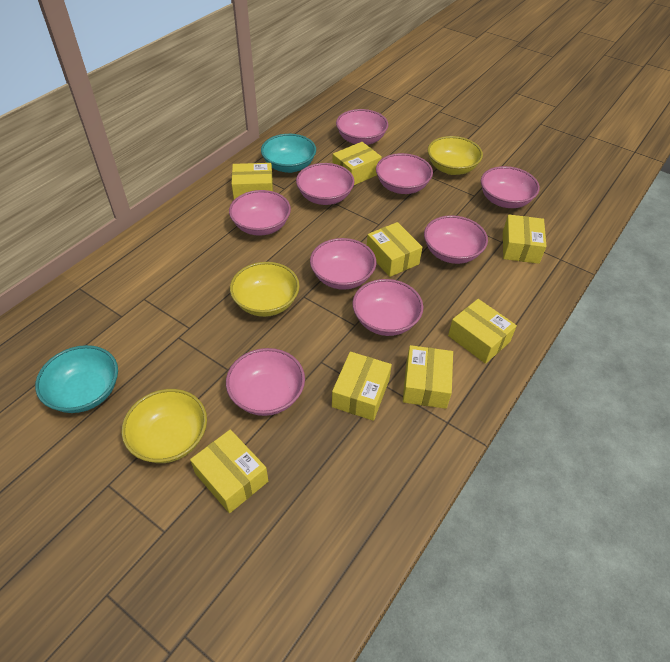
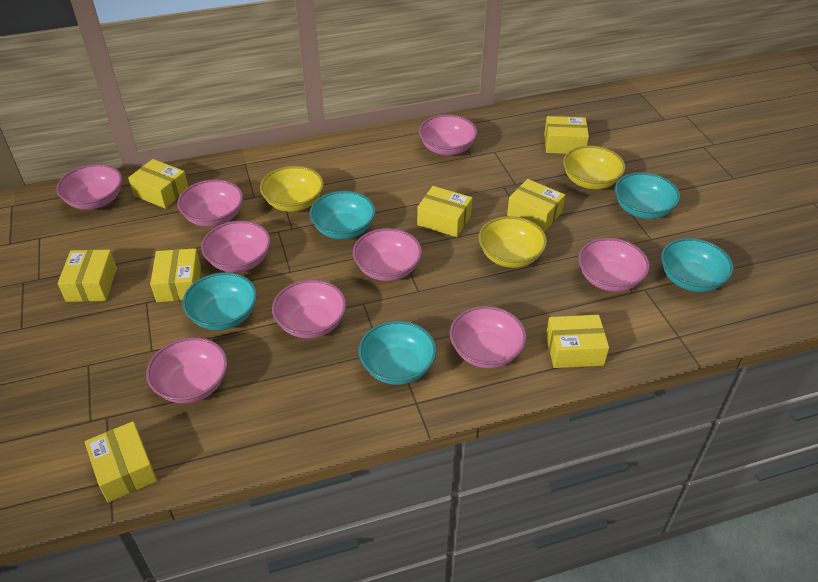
turquoise bowl: 2 -> 5

